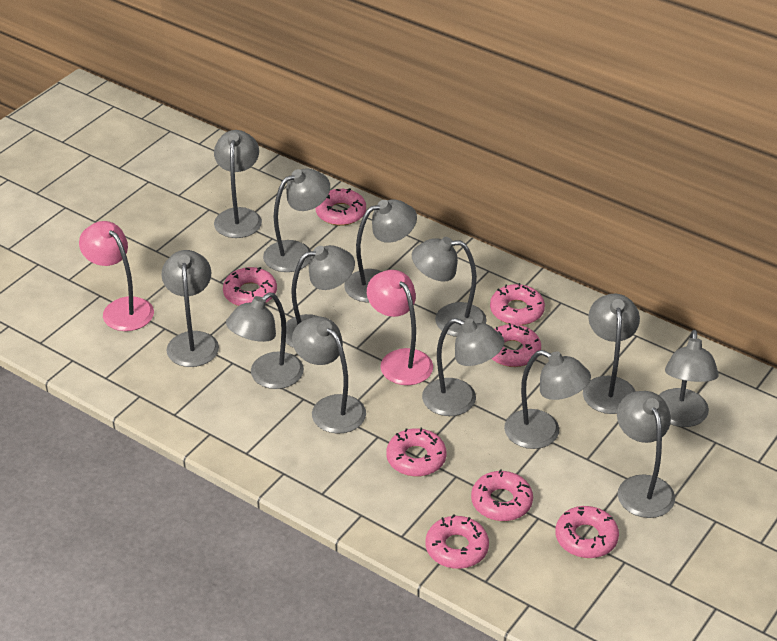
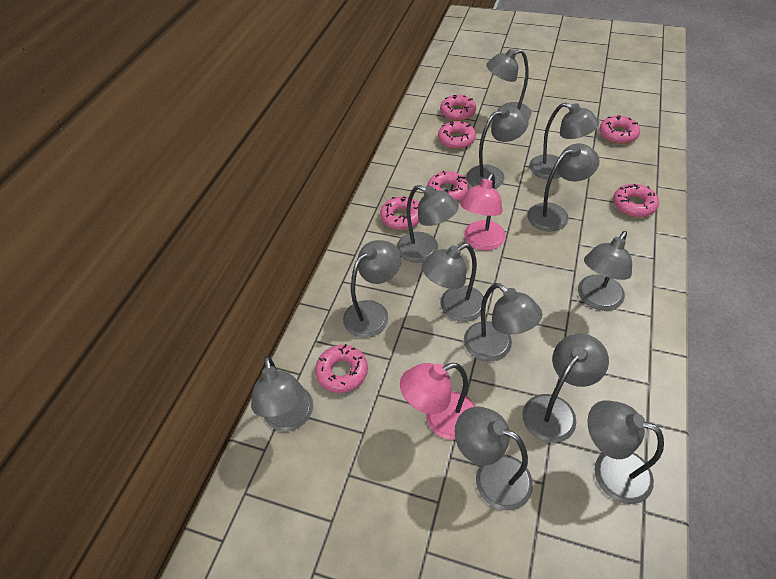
pink donut: 8 -> 7

